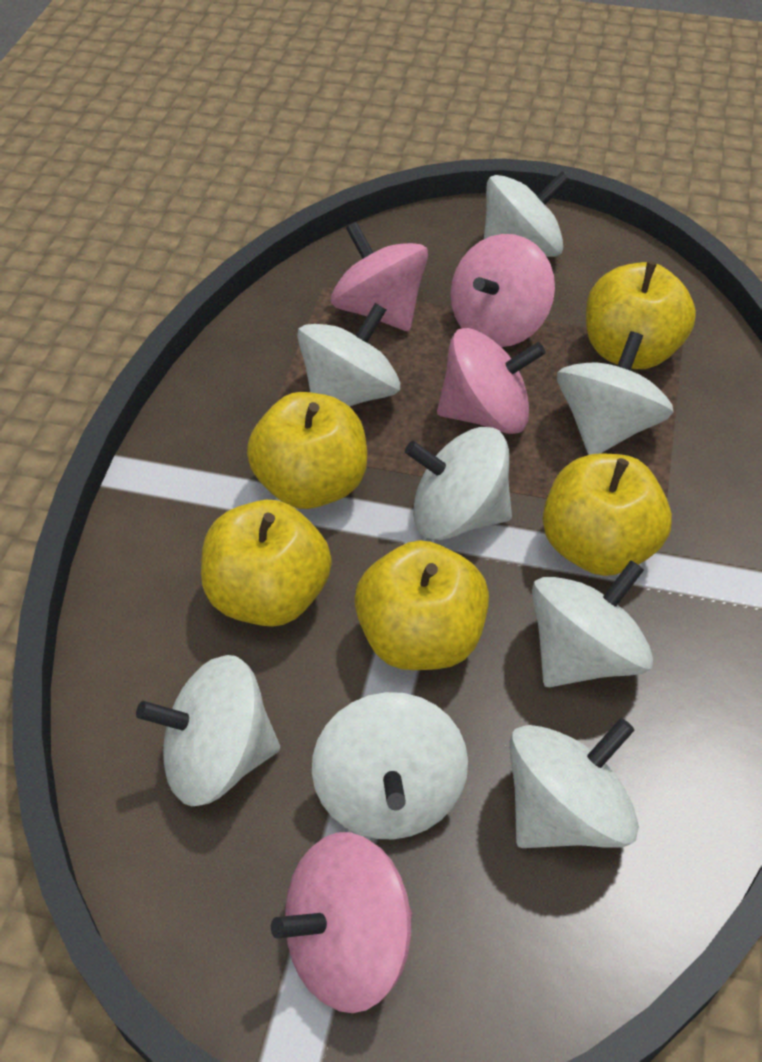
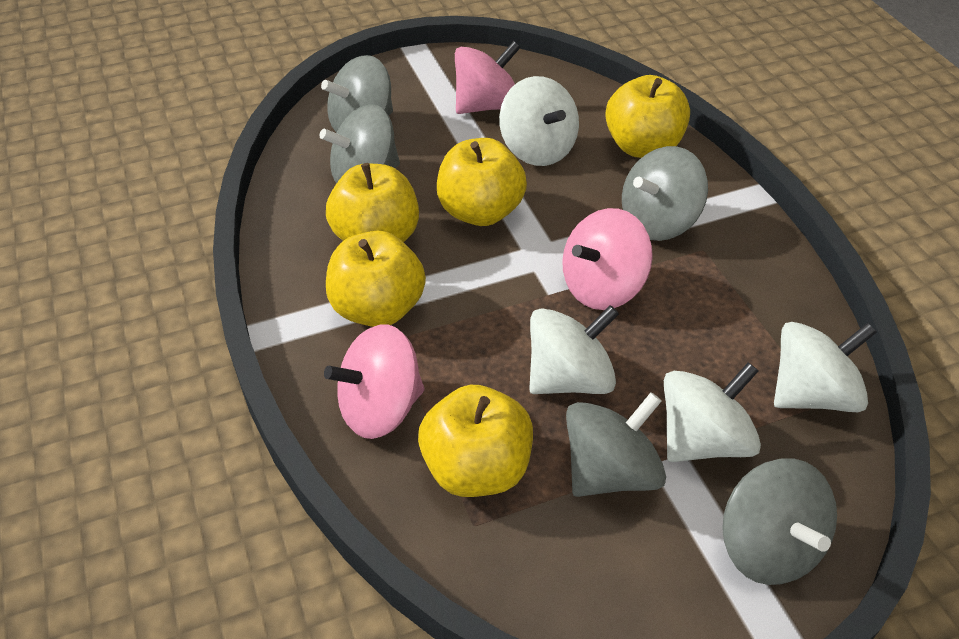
grey spinning top: 0 -> 5
pink spinning top: 4 -> 3
white spinning top: 8 -> 4

